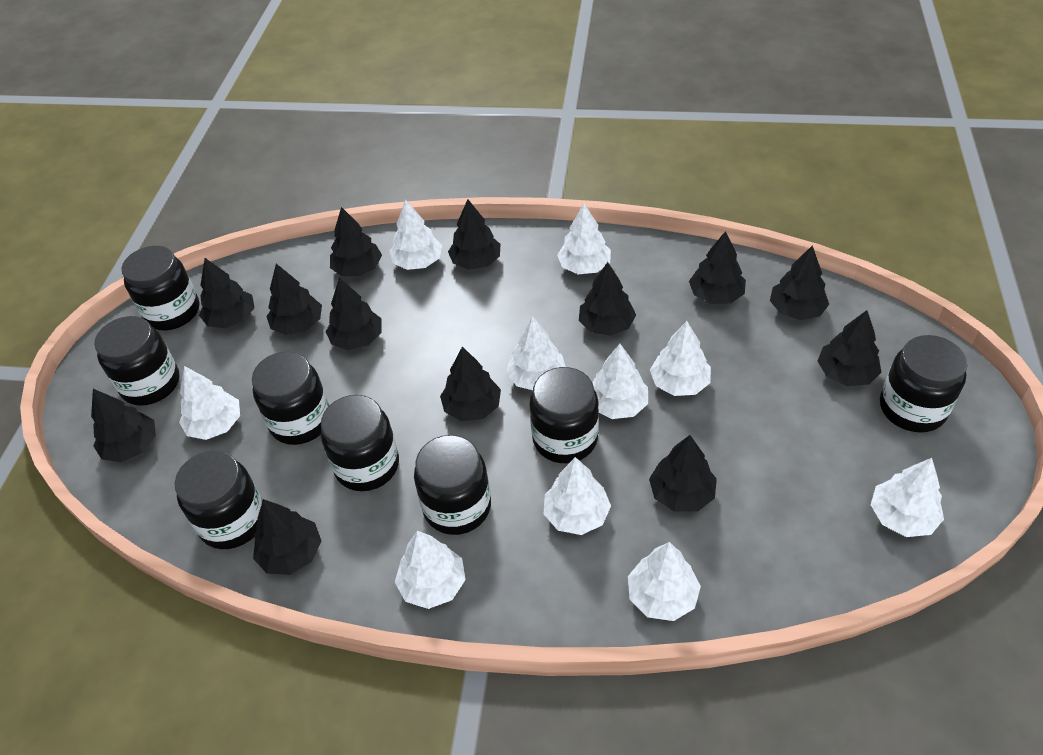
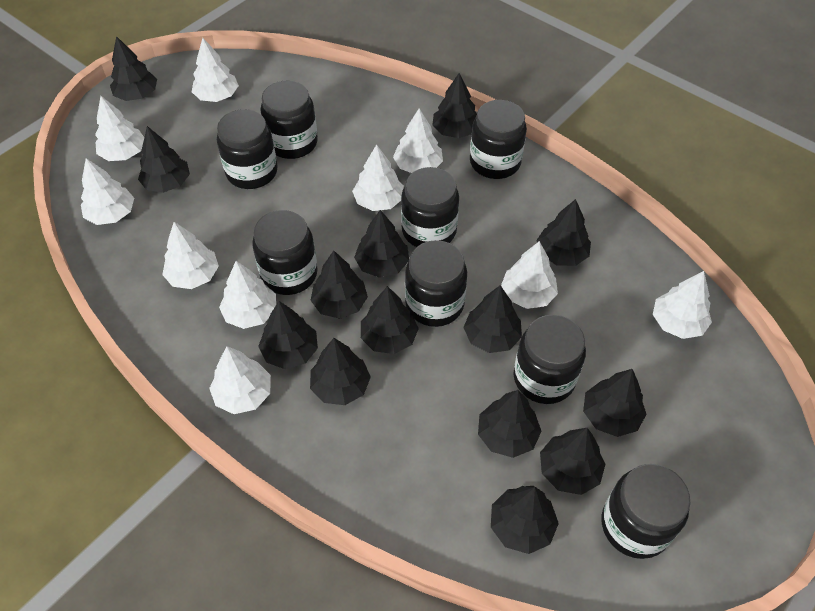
black tree: 13 -> 14

